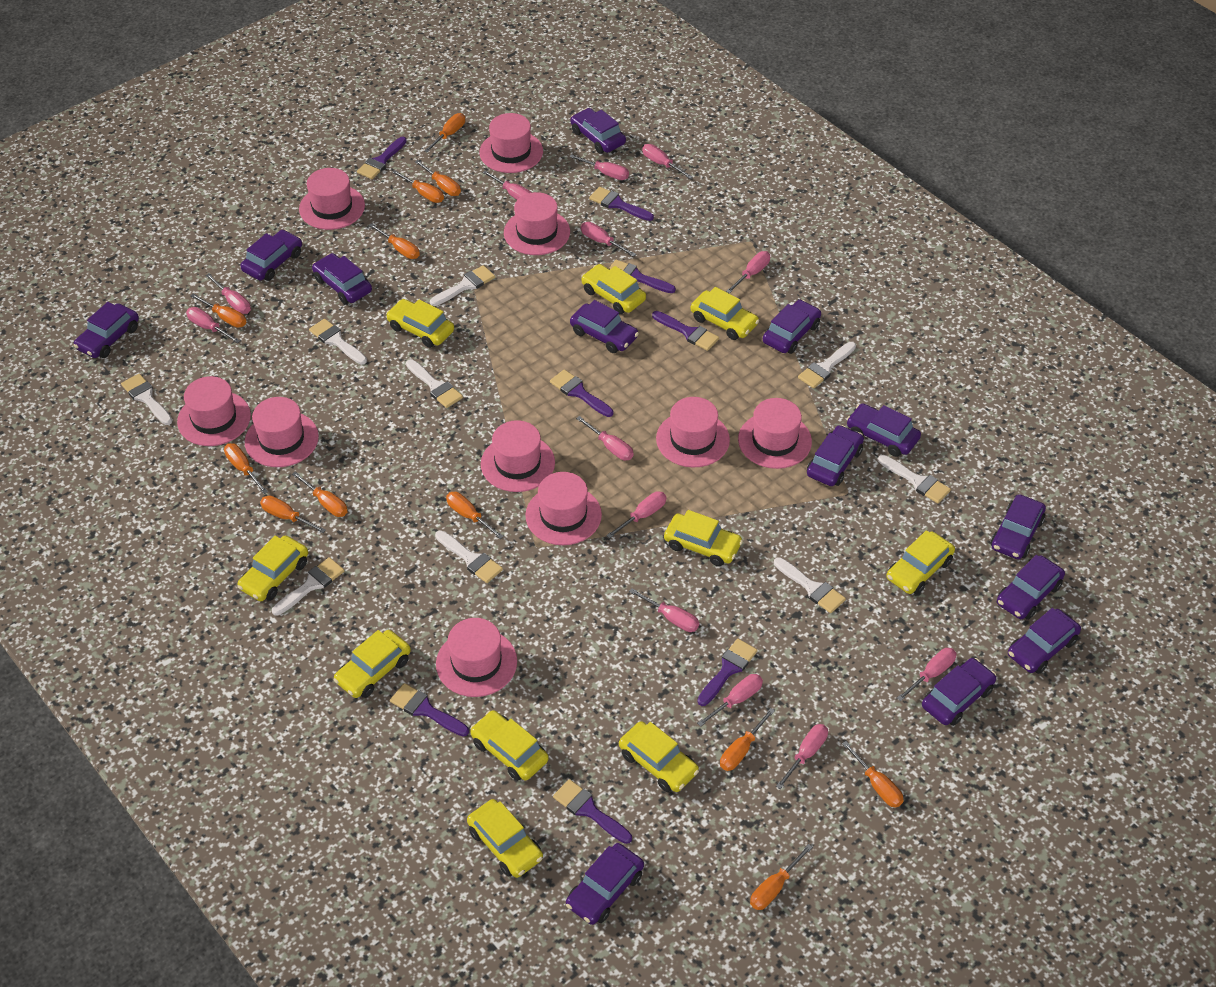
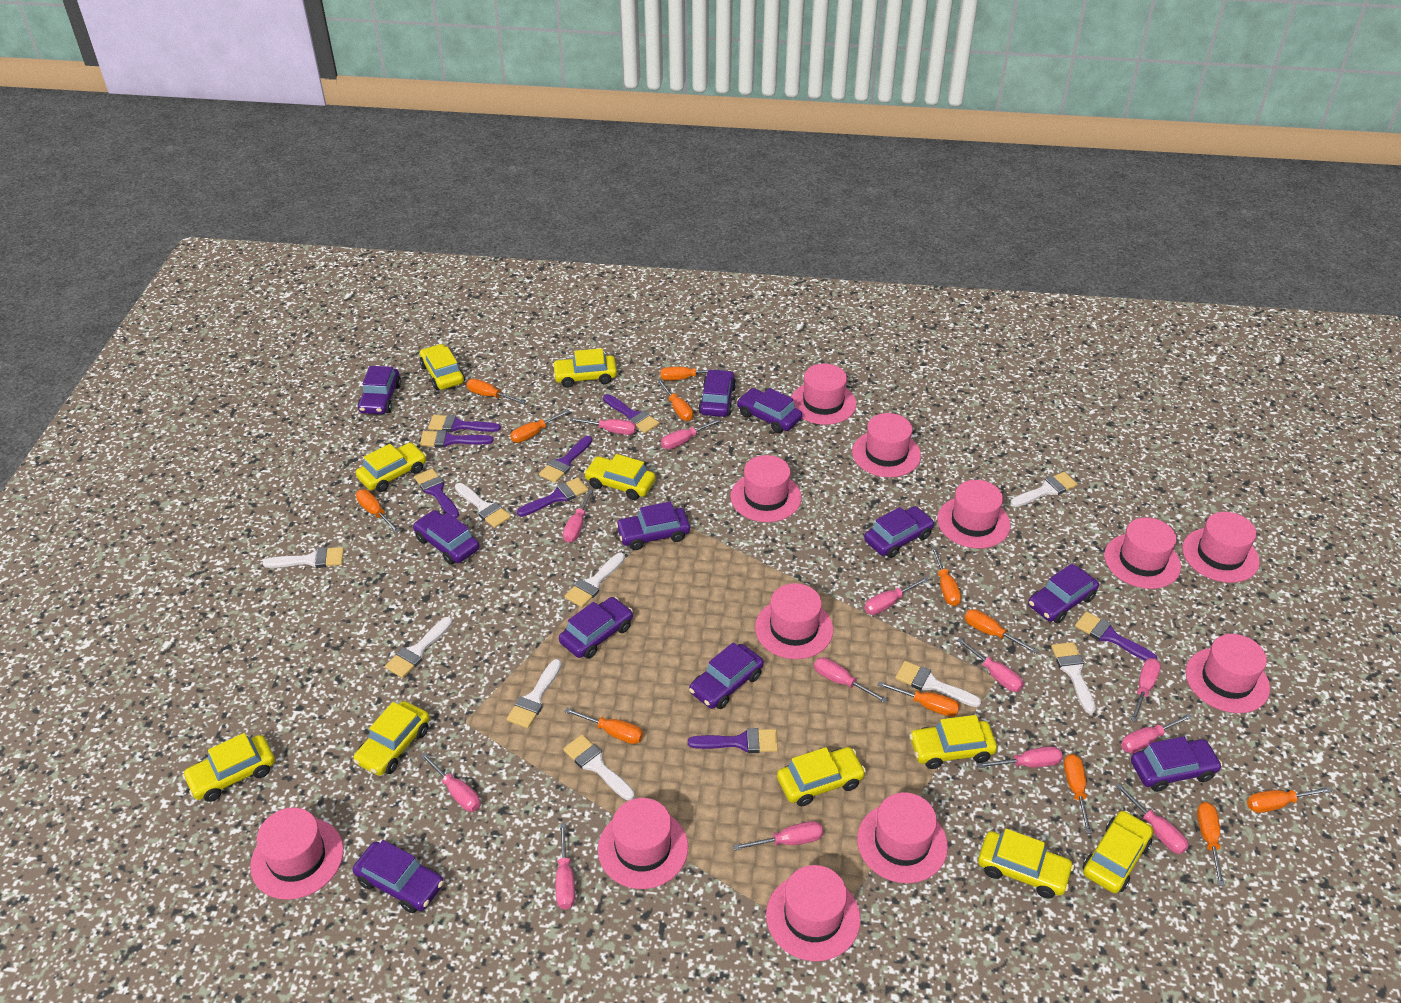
pink hat: 10 -> 12
purple car: 13 -> 11

